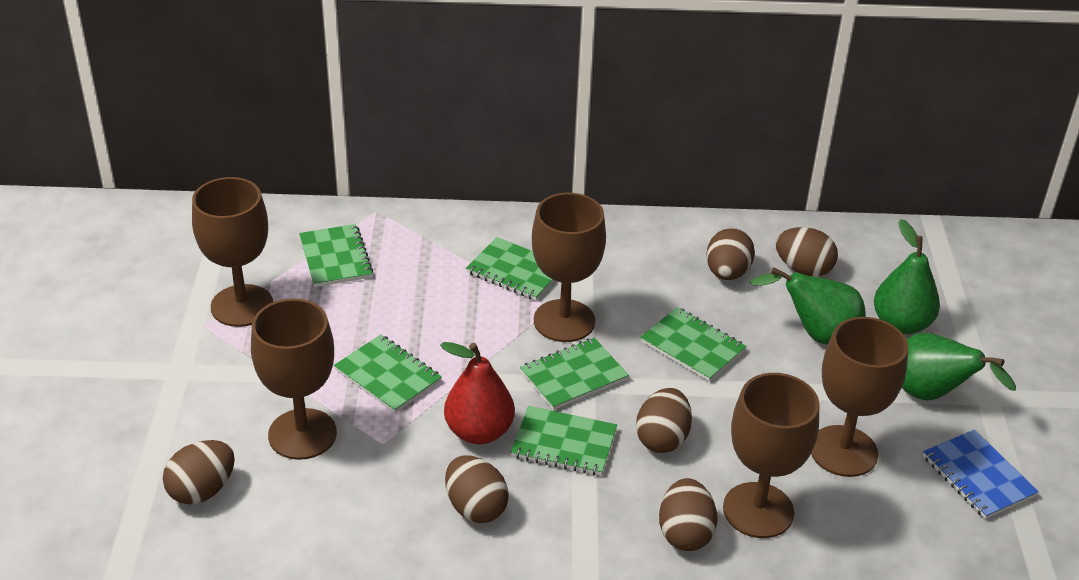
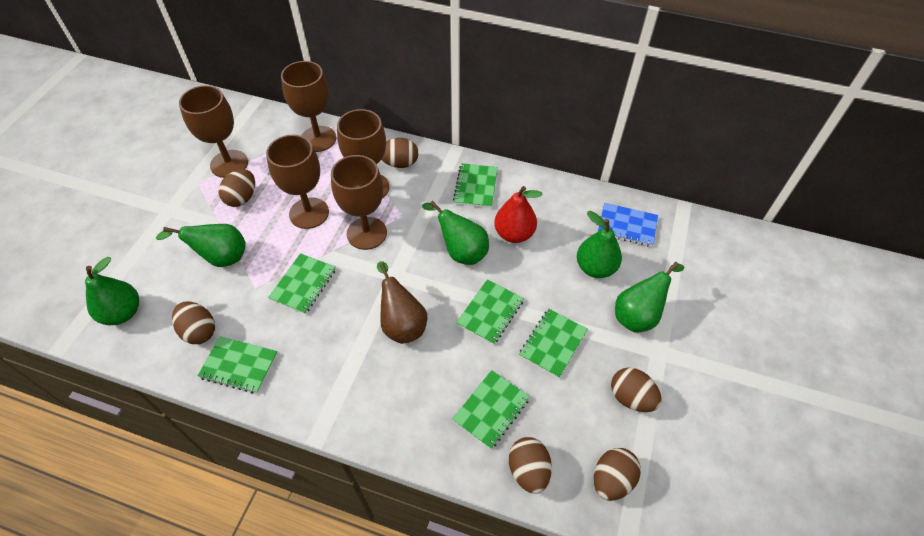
brown pear: 0 -> 1
green pear: 3 -> 5

